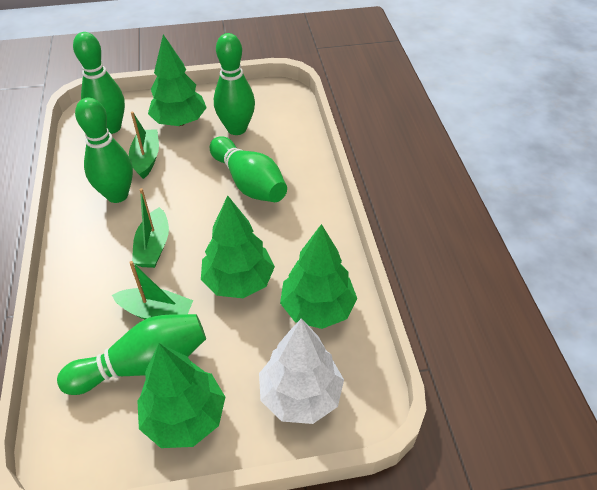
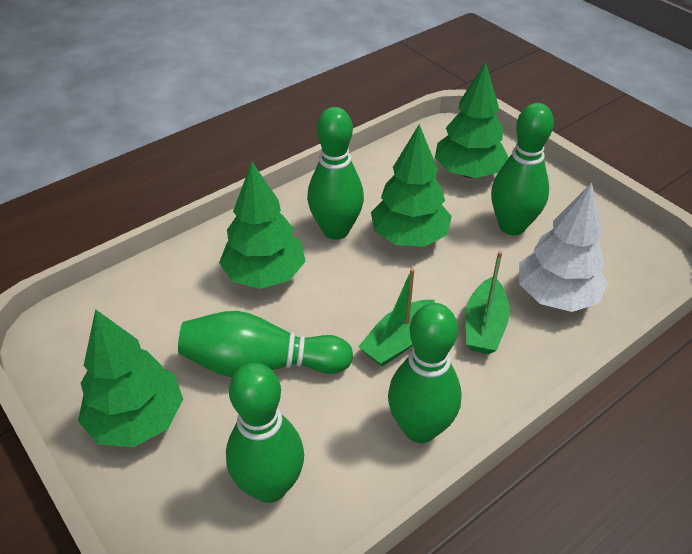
green boat: 3 -> 2

